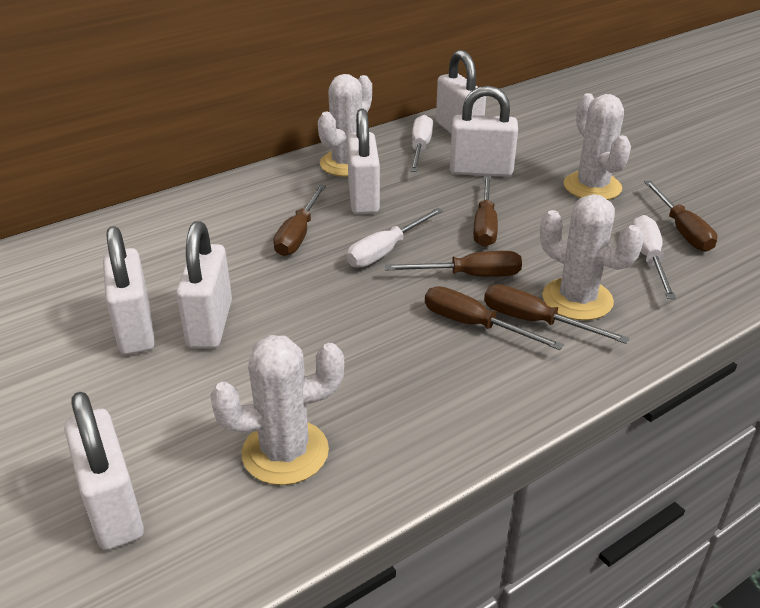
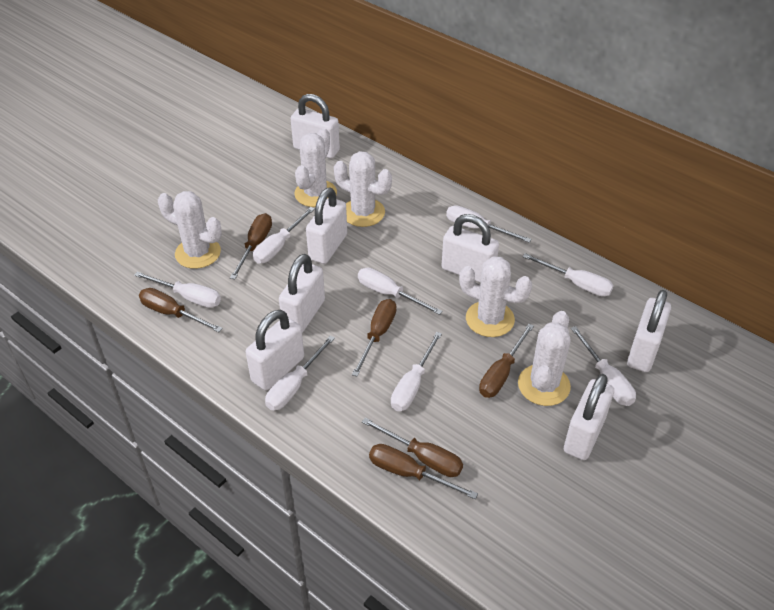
white cactus: 4 -> 5
white padlock: 6 -> 7
white screwdriver: 3 -> 8

